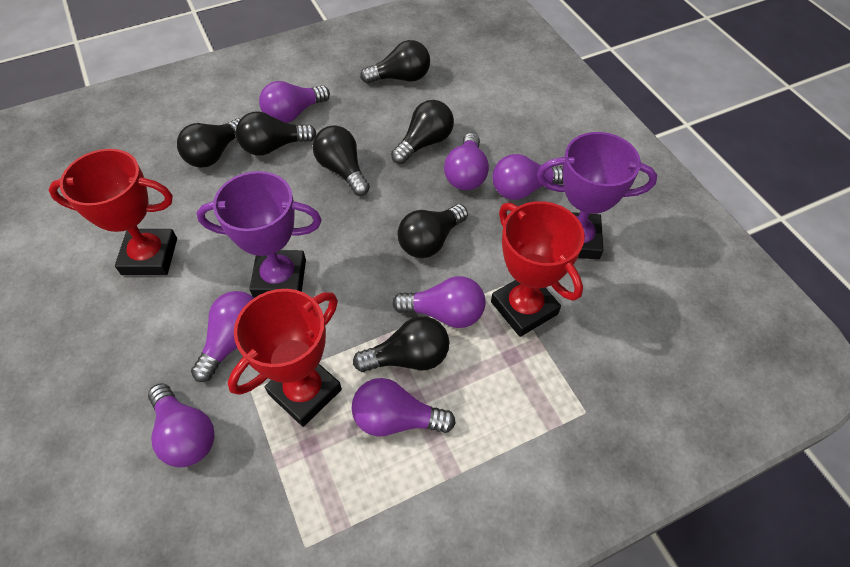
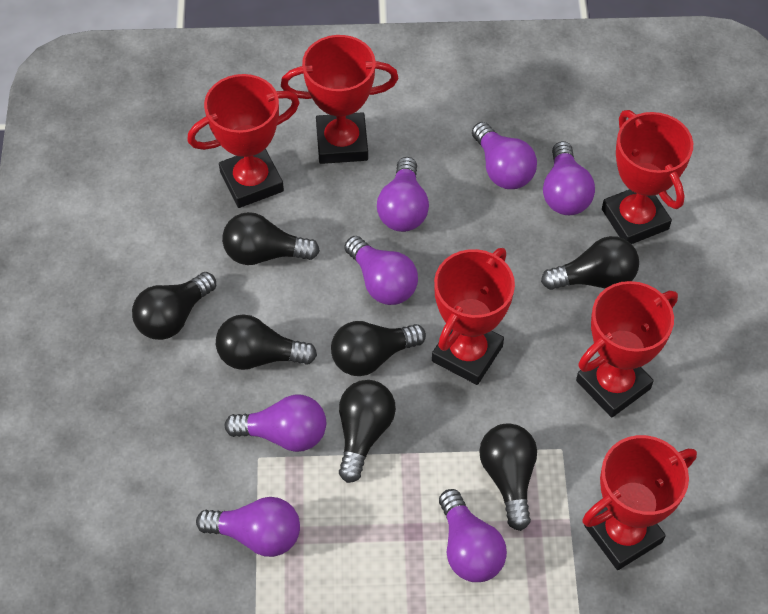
purple trophy: 2 -> 0
red trophy: 3 -> 6

